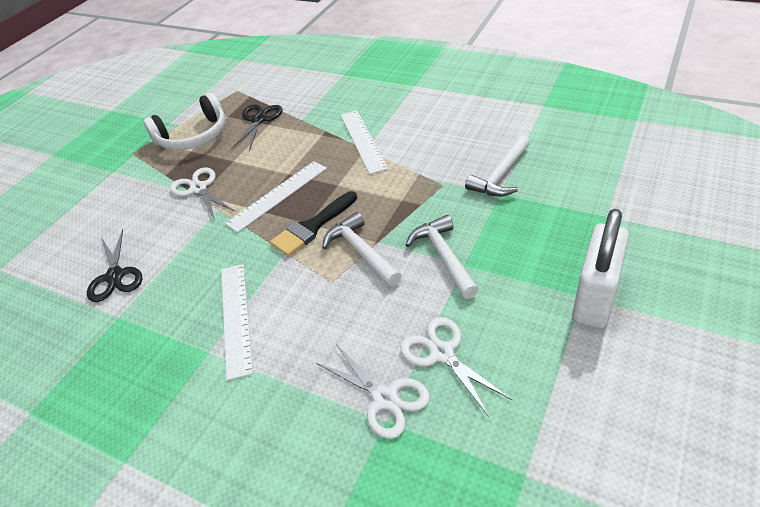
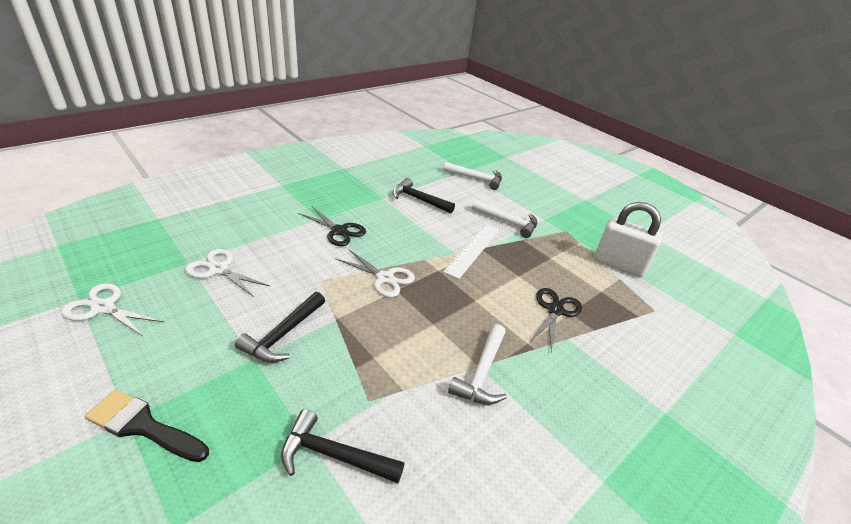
black hammer: 0 -> 3
white headphones: 1 -> 0
white ruler: 3 -> 1

